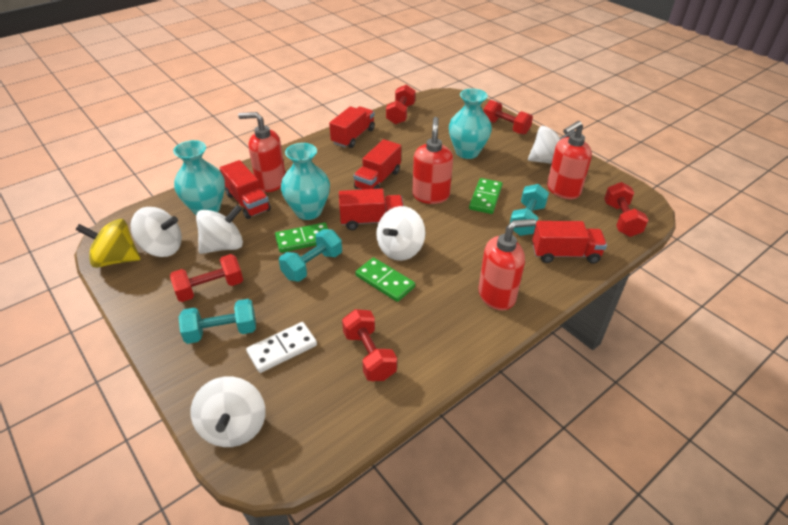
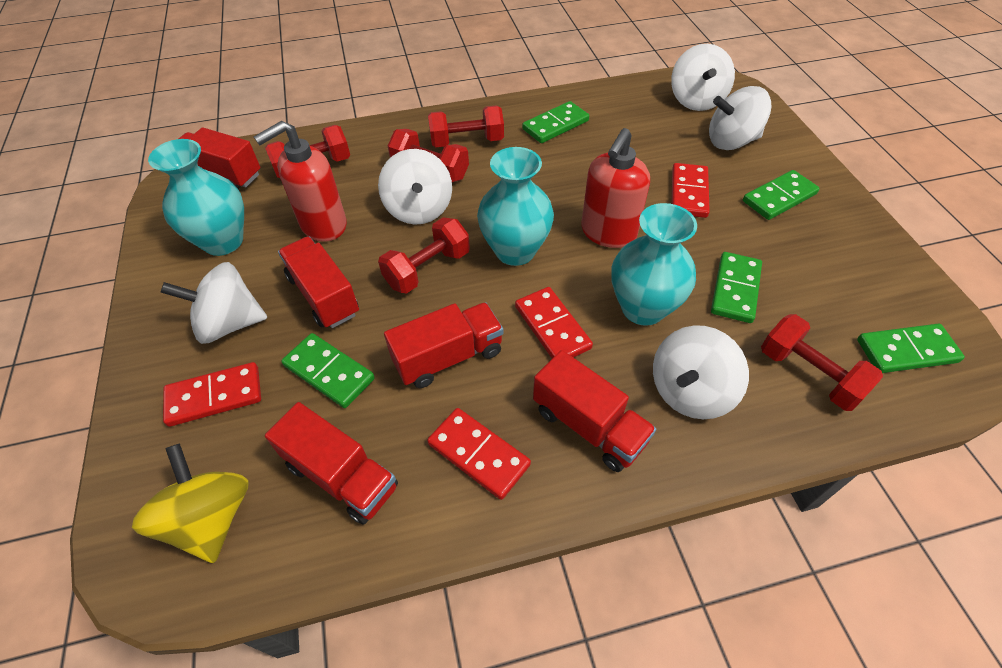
green domino: 3 -> 5
red domino: 0 -> 4
red soap dispenser: 4 -> 2
turquoise dumbbell: 3 -> 0
white domino: 1 -> 0

